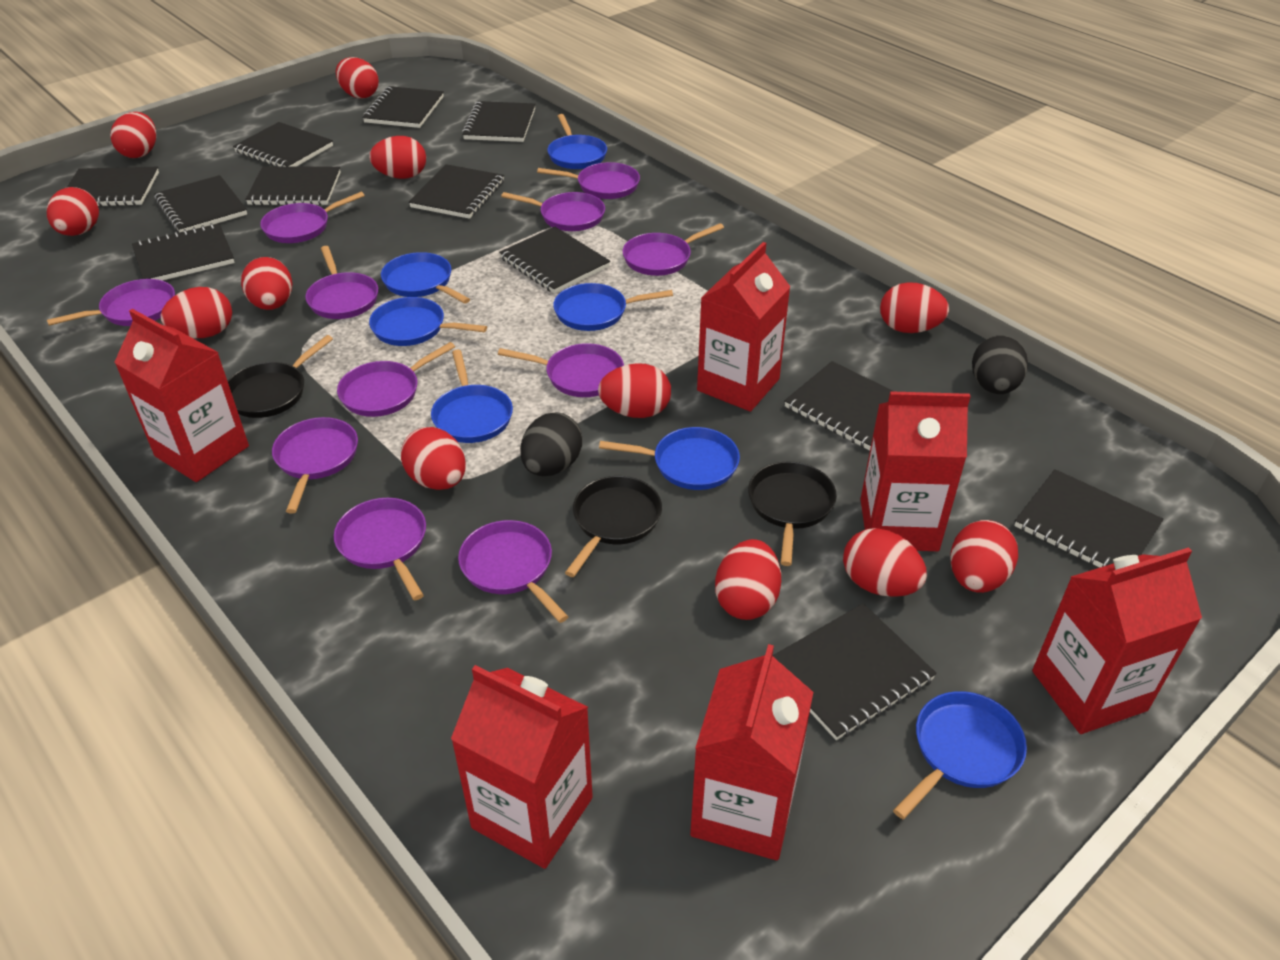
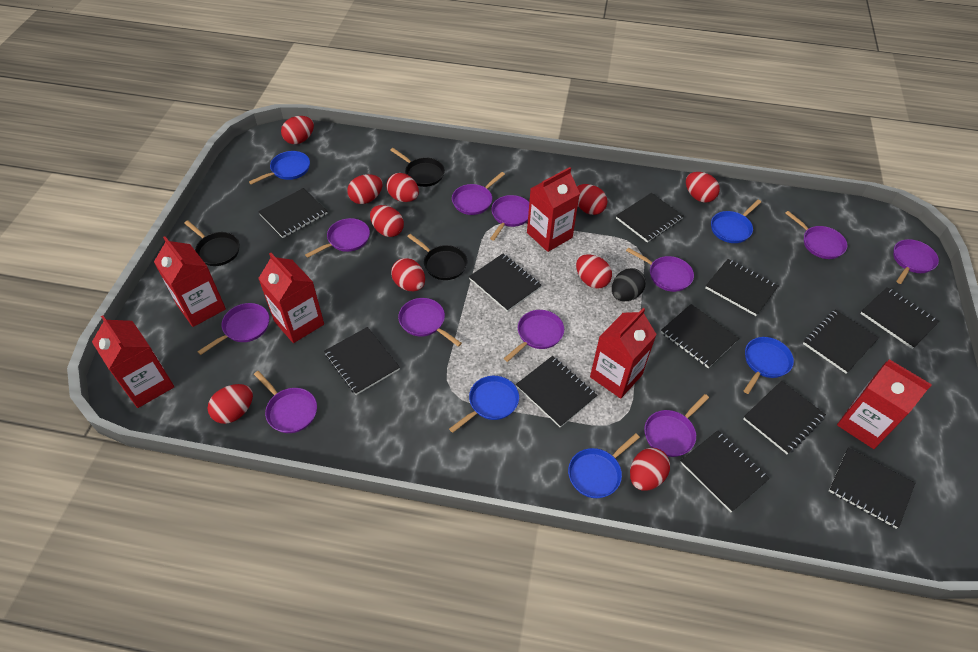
black egg: 2 -> 1
blue pan: 7 -> 5
red egg: 12 -> 10

